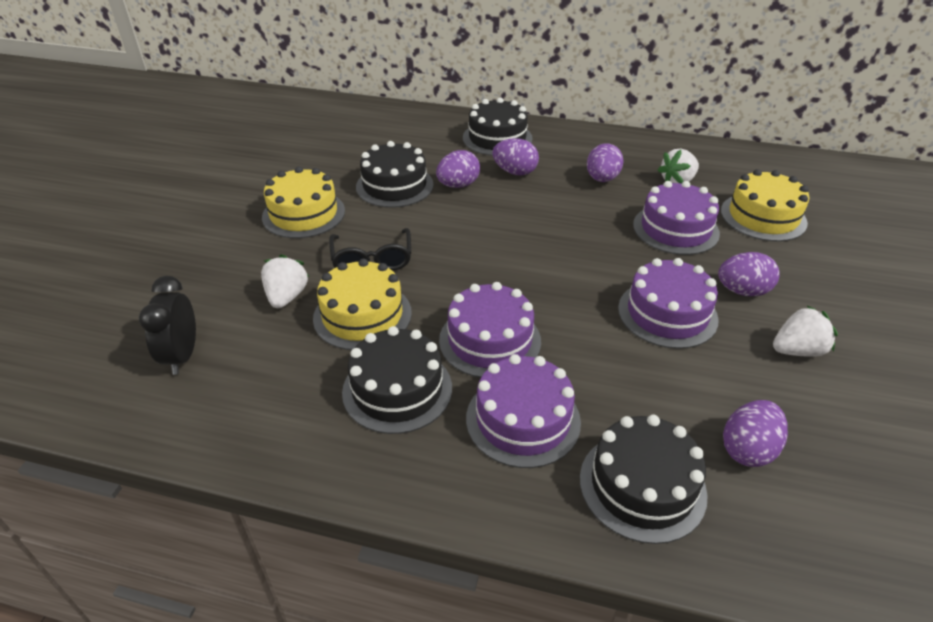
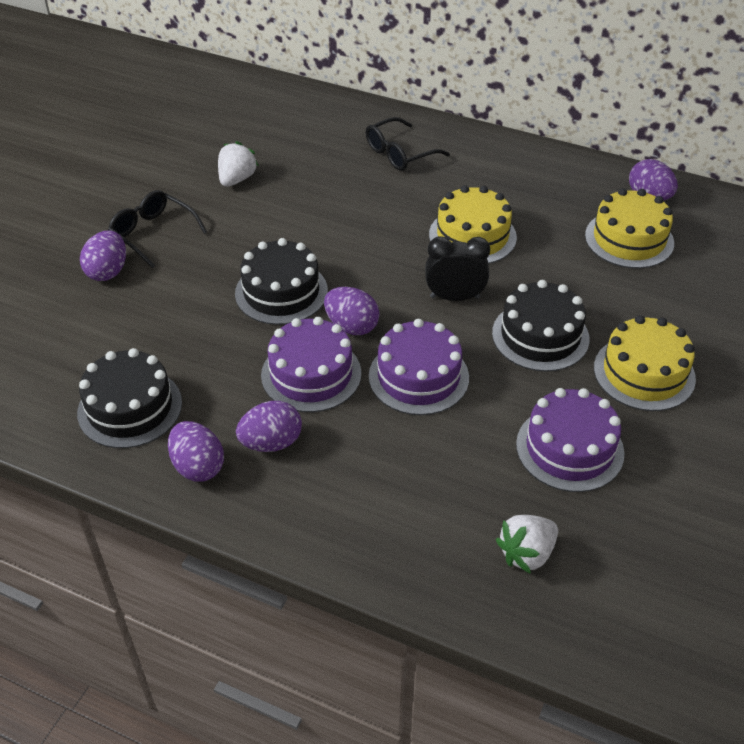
black cake: 4 -> 3
black glasses: 1 -> 2
purple cake: 4 -> 3
white strawberry: 3 -> 2

